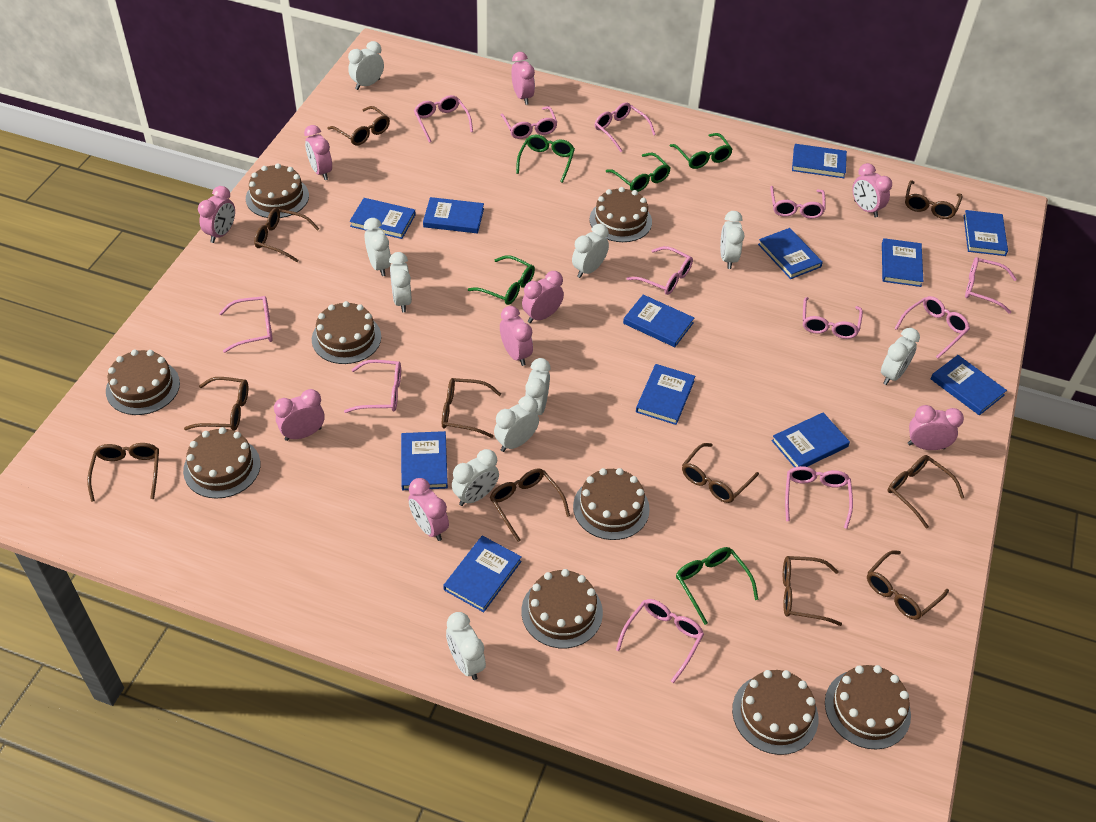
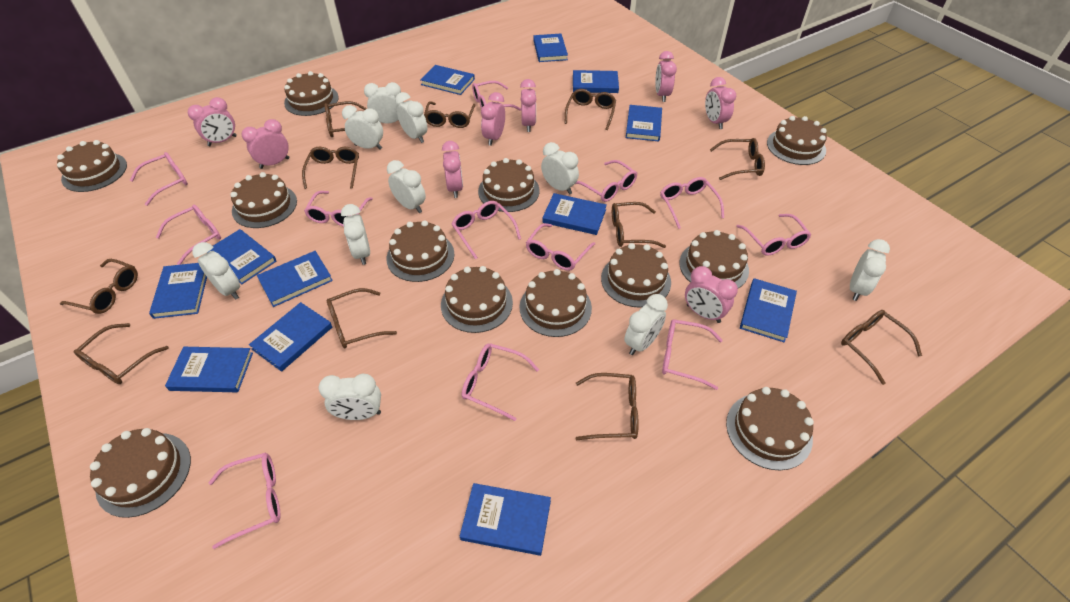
brown cake: 9 -> 12
green glasses: 5 -> 0
pink clock: 9 -> 8

